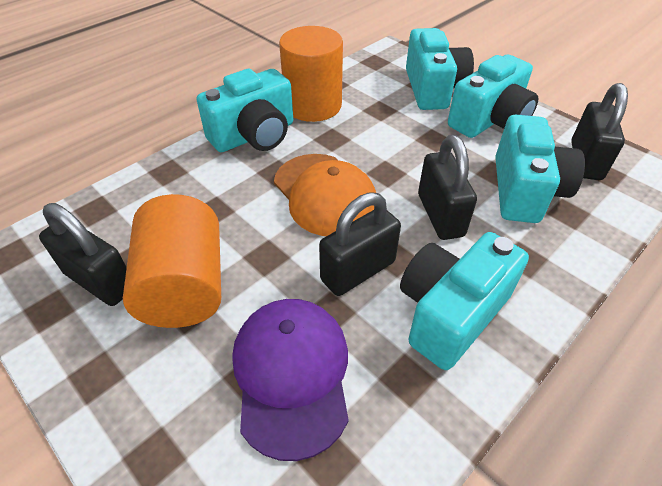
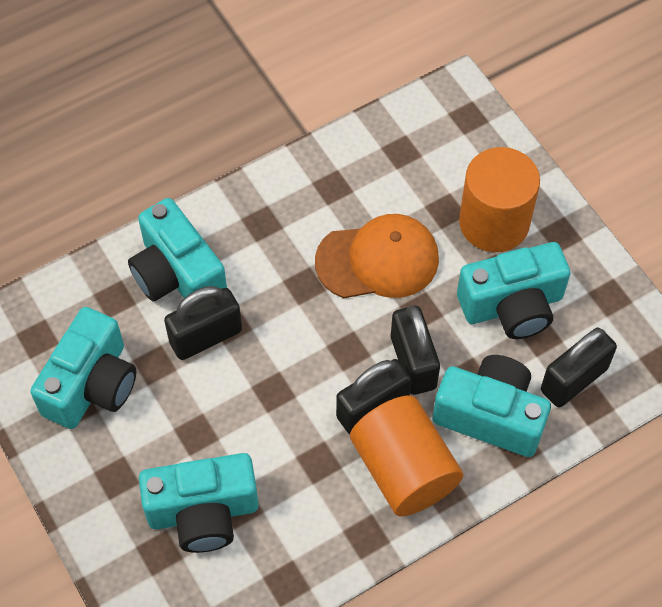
purple cap: 1 -> 0

